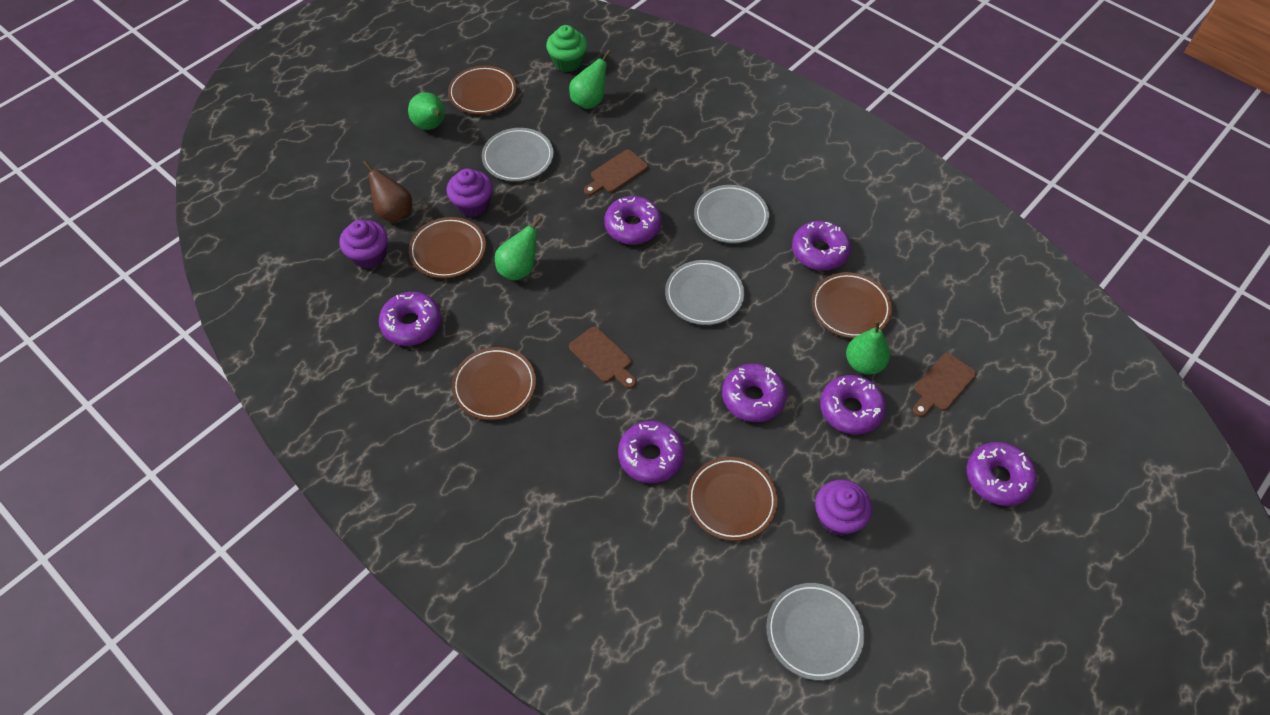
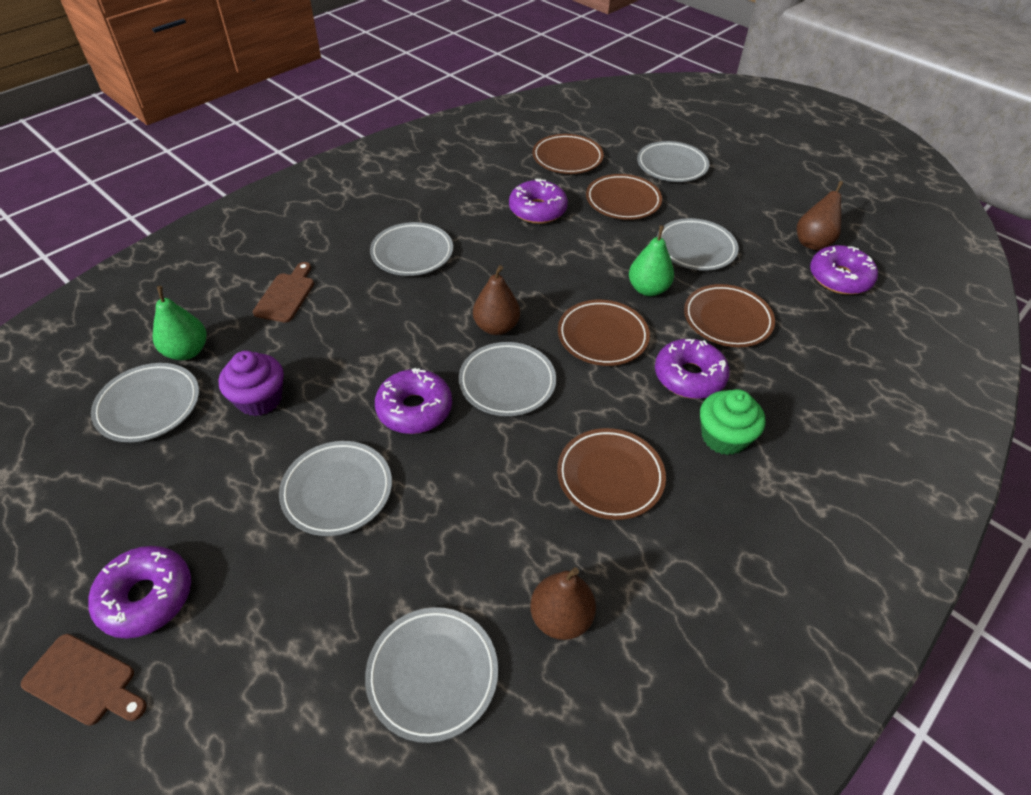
brown cutting board: 3 -> 2
brown pear: 1 -> 3
green pear: 4 -> 2
grey plate: 4 -> 7
purple cupcake: 3 -> 1
purple donut: 7 -> 5

